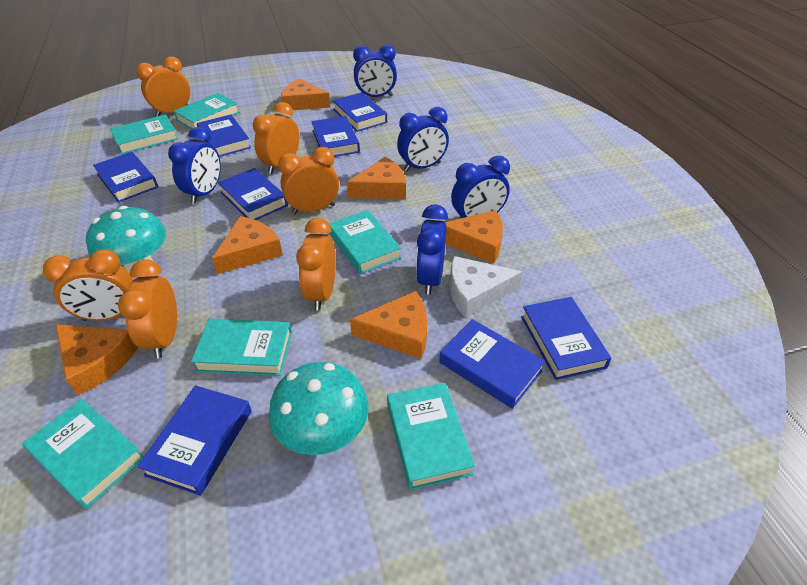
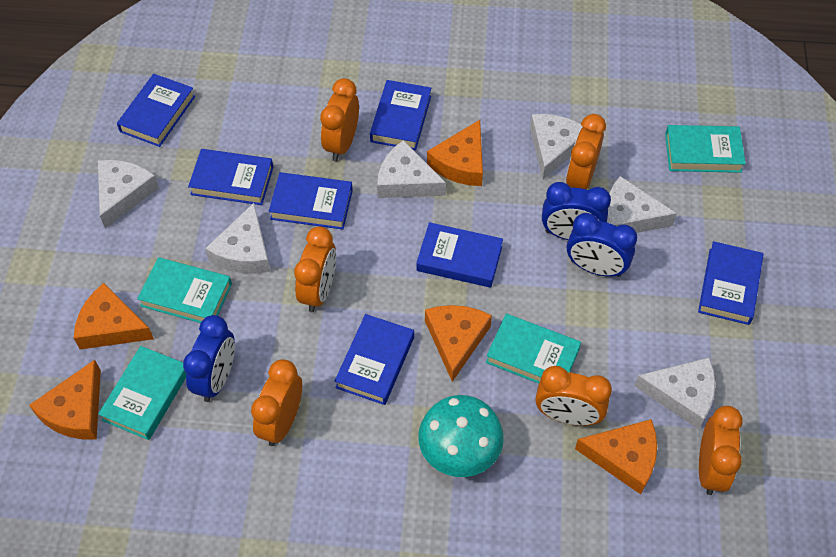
blue book: 8 -> 7
blue clock: 5 -> 3
orange cheese: 6 -> 5
turquoise book: 6 -> 4
turquoise mushroom: 2 -> 1
white cheese: 1 -> 6

